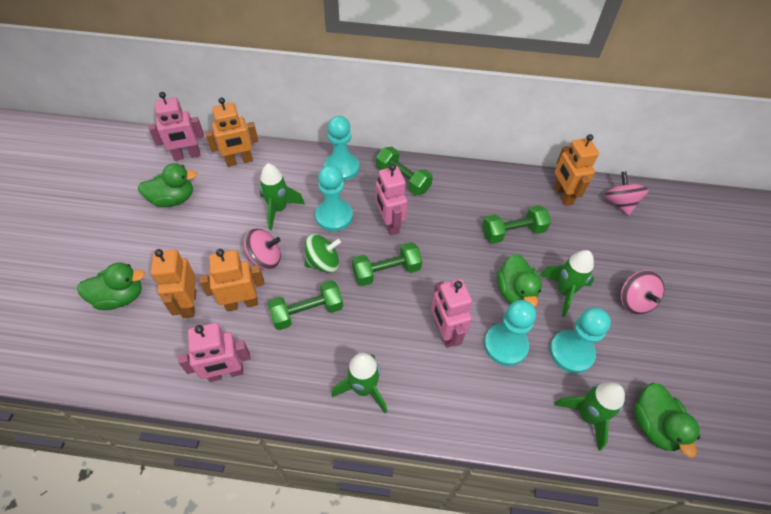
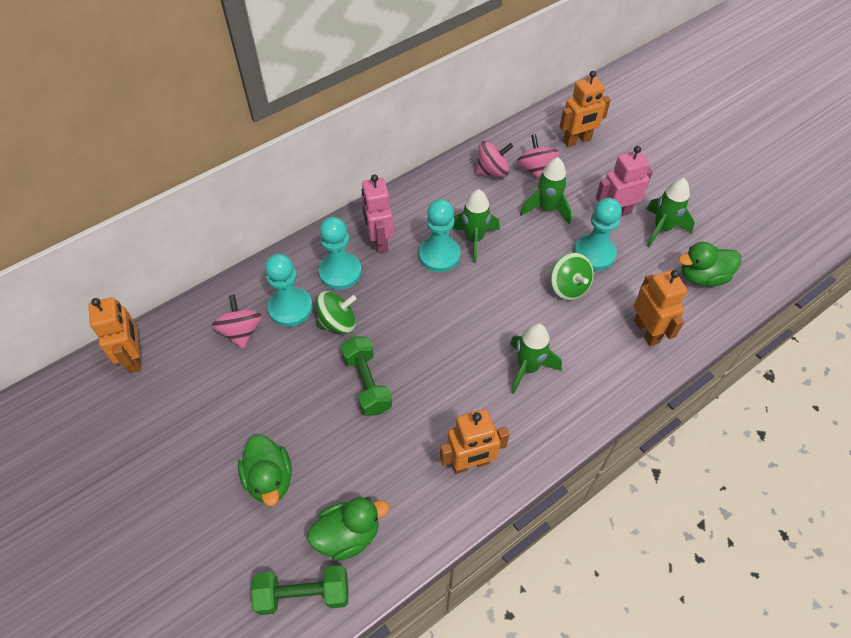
green duck: 4 -> 3
green dumbbell: 4 -> 2
green spinning top: 1 -> 2
pink robot: 4 -> 2

